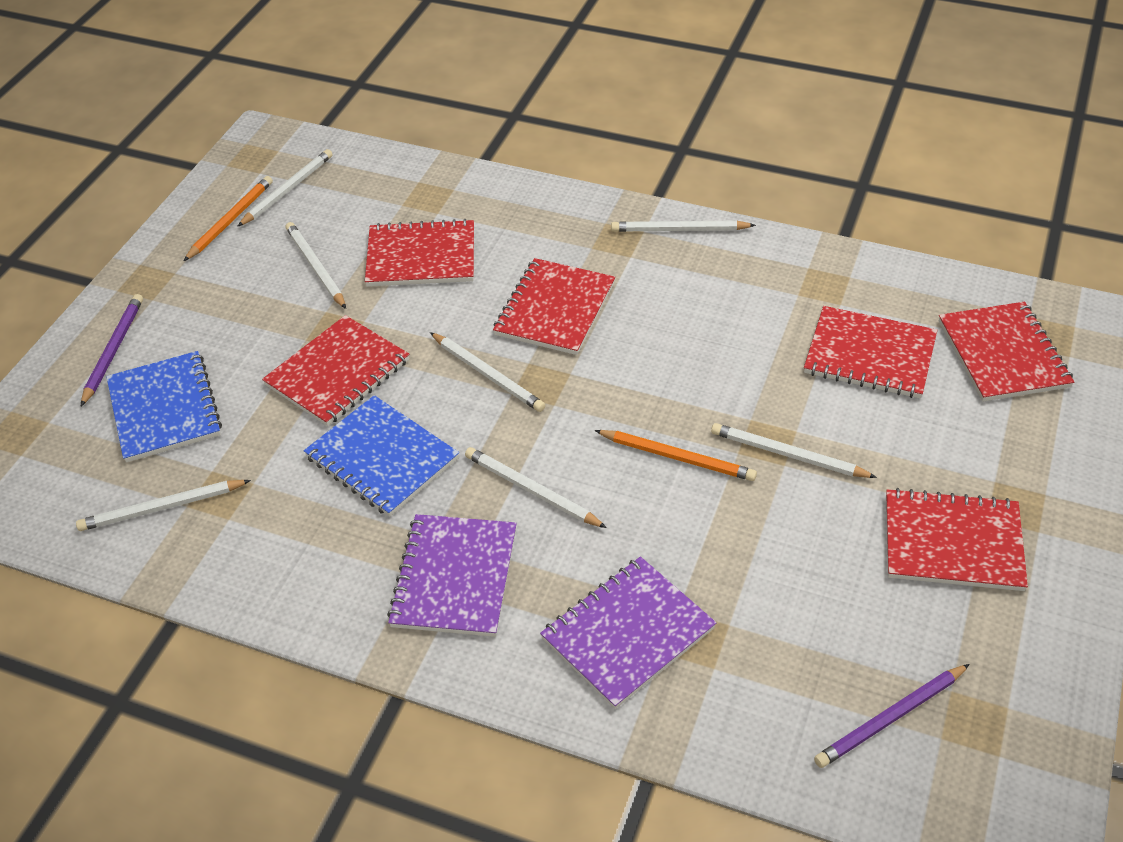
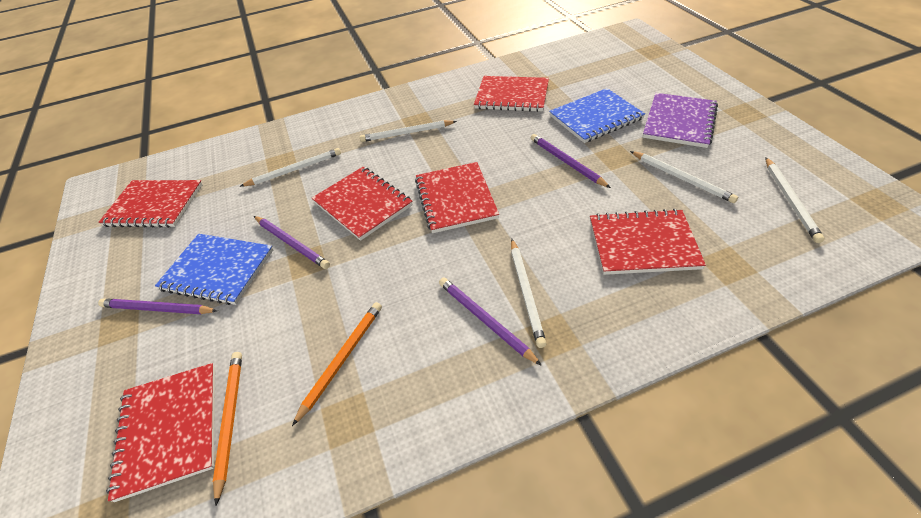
purple notebook: 2 -> 1
purple pencil: 2 -> 4
white pencil: 7 -> 5

